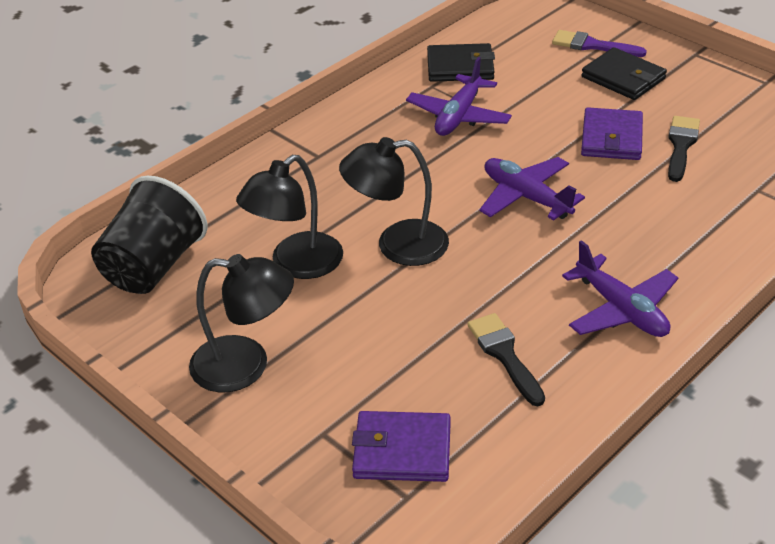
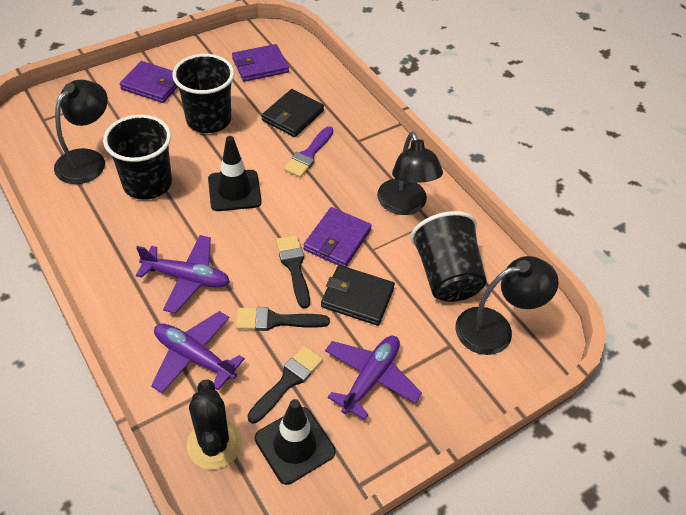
black brush: 2 -> 3
black cactus: 0 -> 1
black cup: 1 -> 3
black traffic cone: 0 -> 2
purple wallet: 2 -> 3

